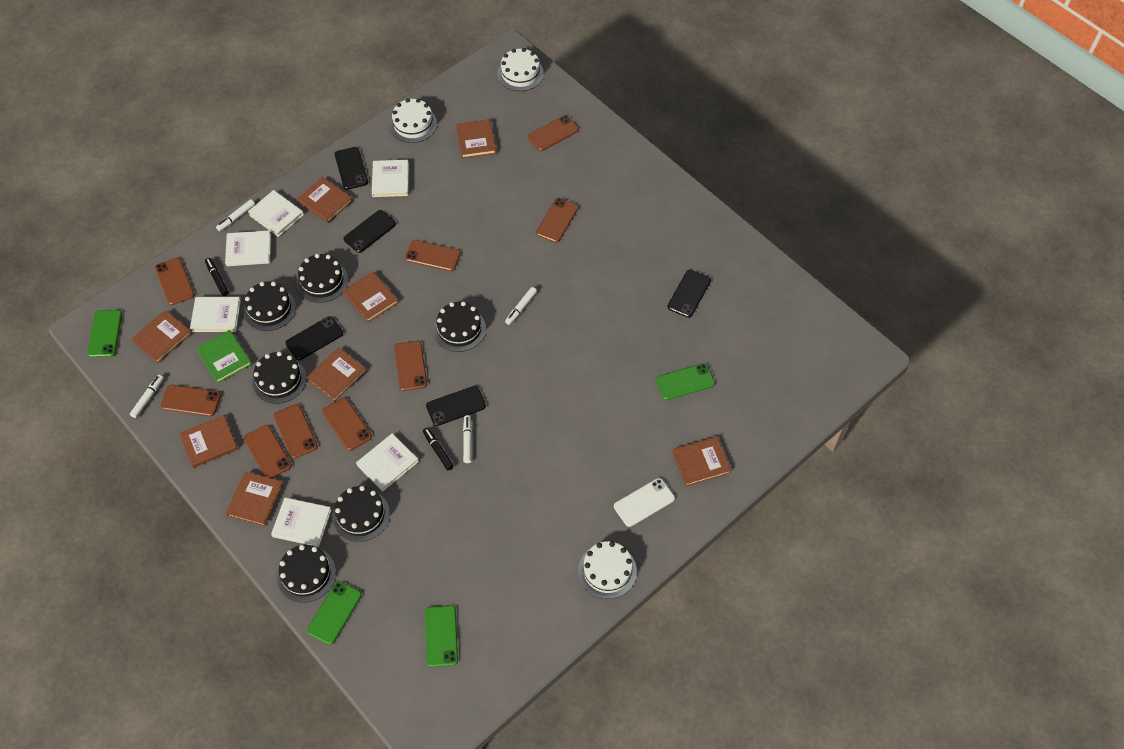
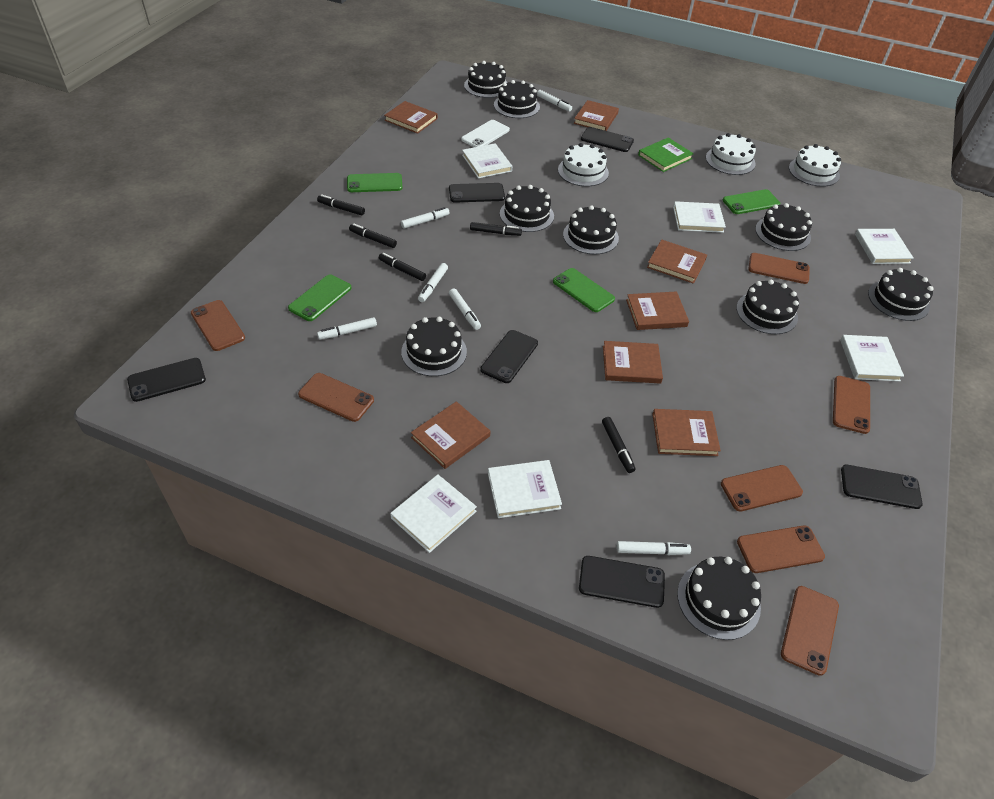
black cake: 6 -> 9
black marker: 2 -> 5
black phone: 5 -> 6
brown book: 8 -> 7
brown phone: 9 -> 7
white marker: 4 -> 6

